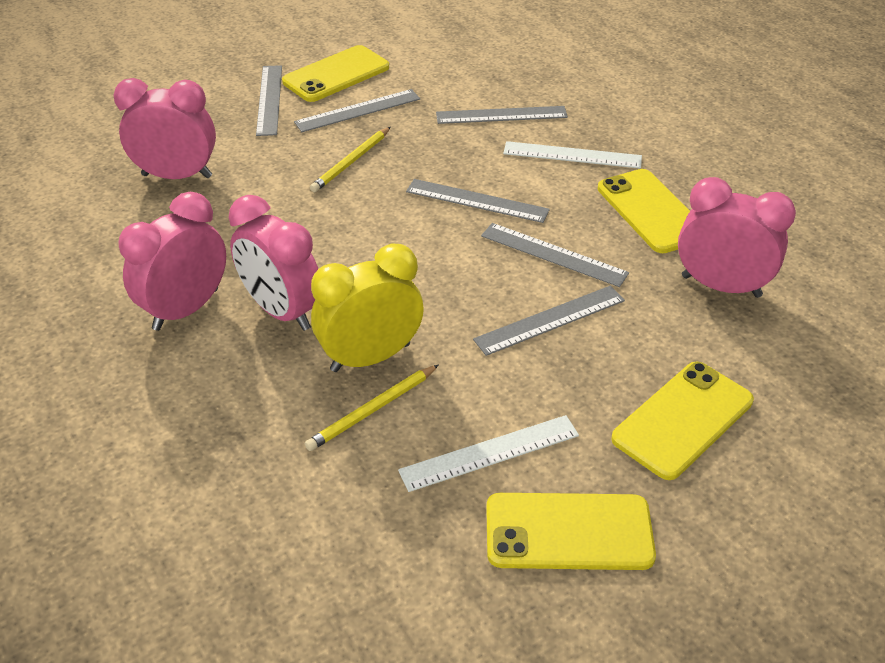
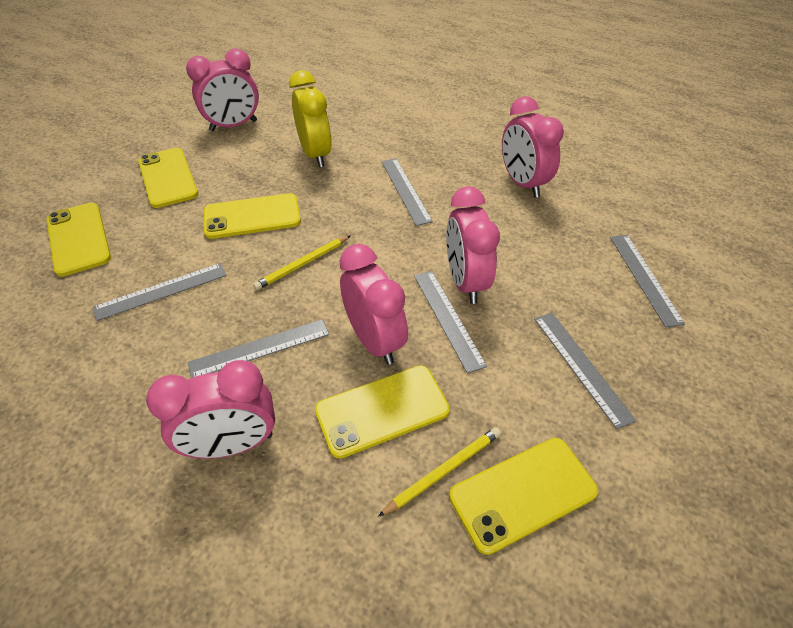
pink clock: 4 -> 5
white ruler: 2 -> 0
yellow phone: 4 -> 5

